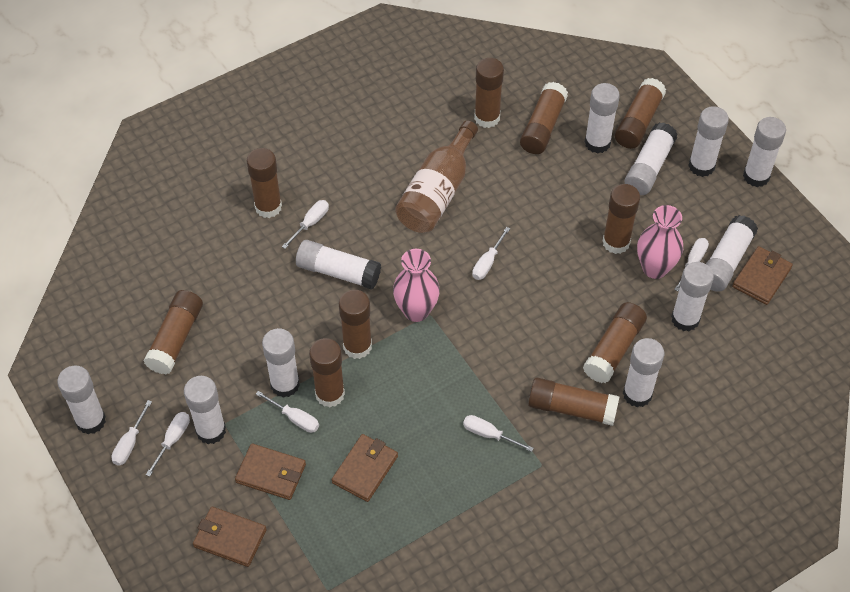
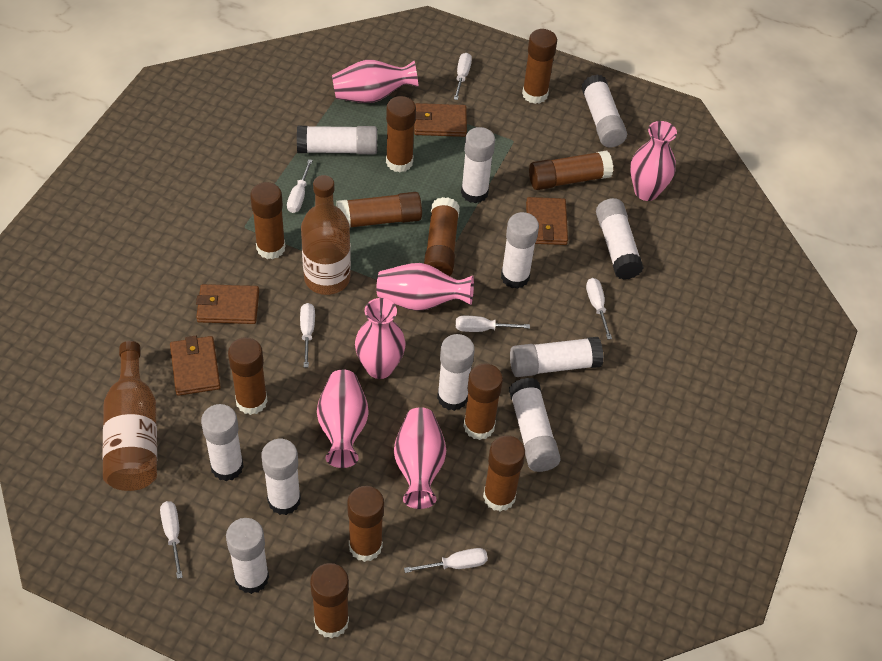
brown bottle: 1 -> 2
brown glue stick: 10 -> 11
pink vase: 2 -> 6

